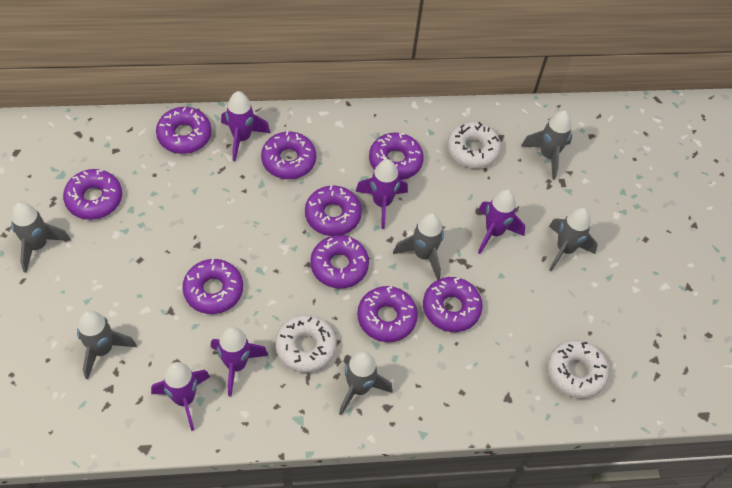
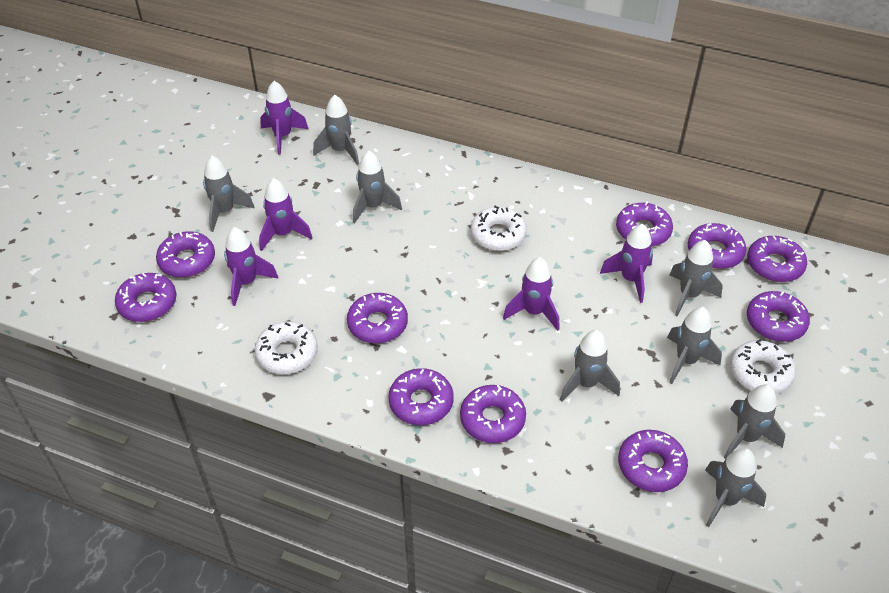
grey rocket: 6 -> 8
purple donut: 9 -> 10

